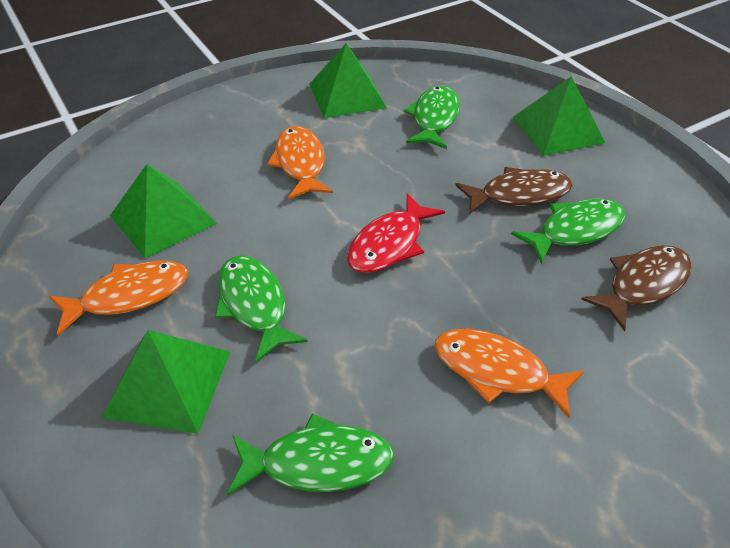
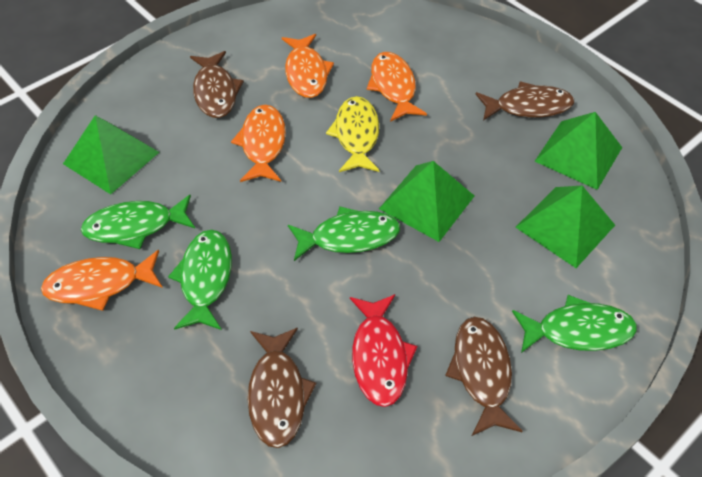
brown fish: 2 -> 4
orange fish: 3 -> 4
yellow fish: 0 -> 1

